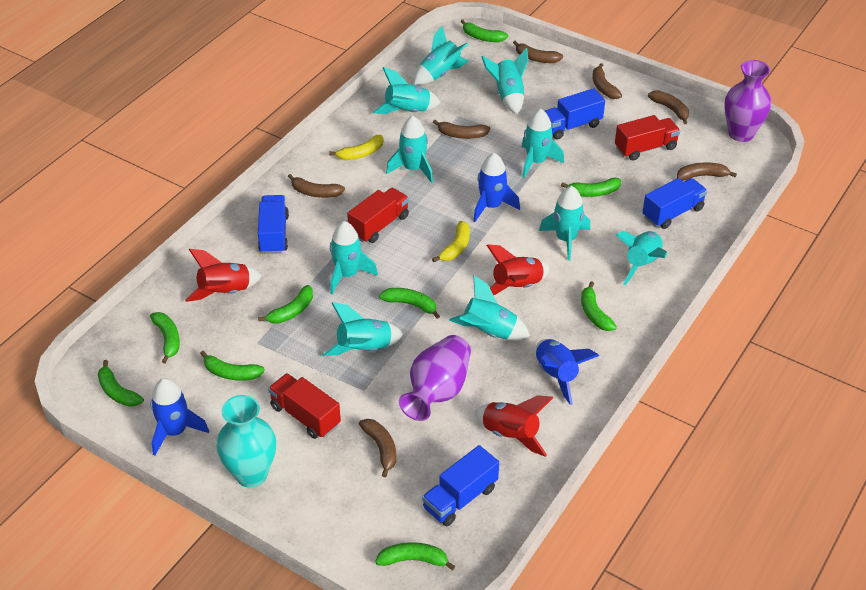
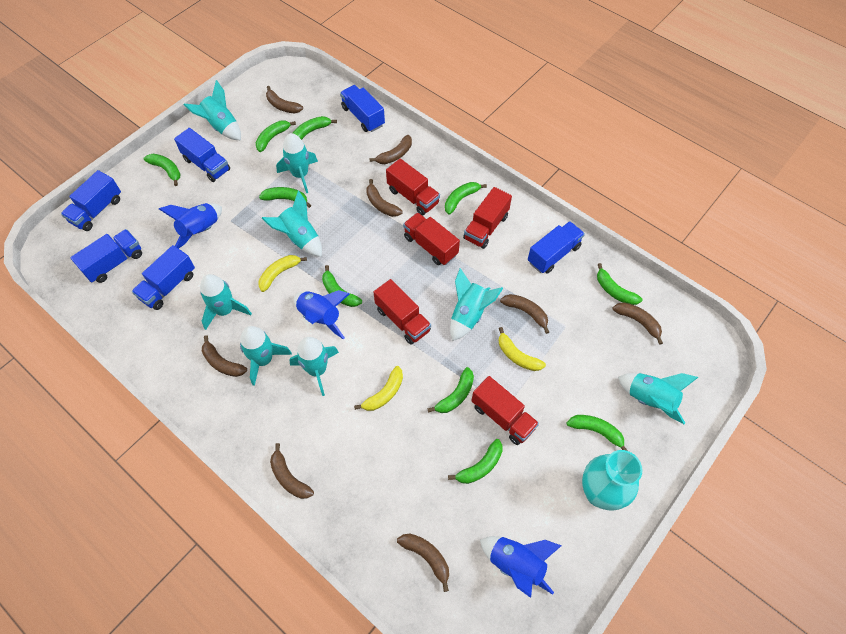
blue truck: 4 -> 6
brown banana: 7 -> 8
green banana: 9 -> 10
purple vase: 2 -> 0
red rocket: 3 -> 0
red truck: 3 -> 5
turquoise rocket: 10 -> 8
yellow banana: 2 -> 3

